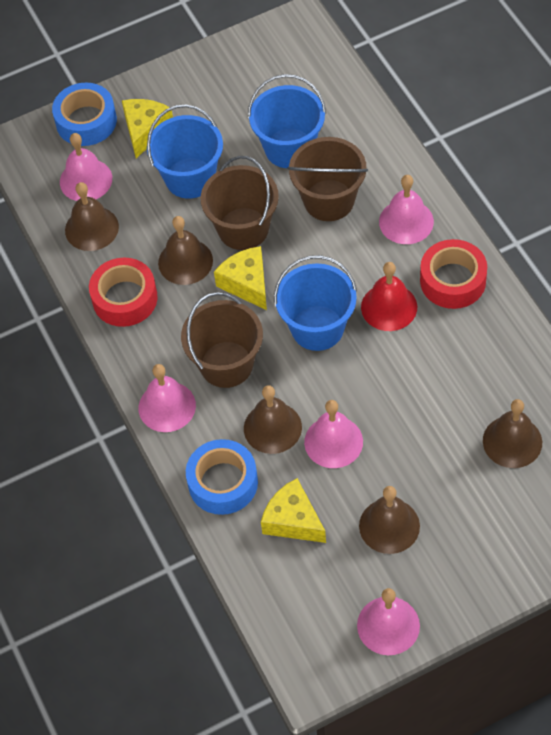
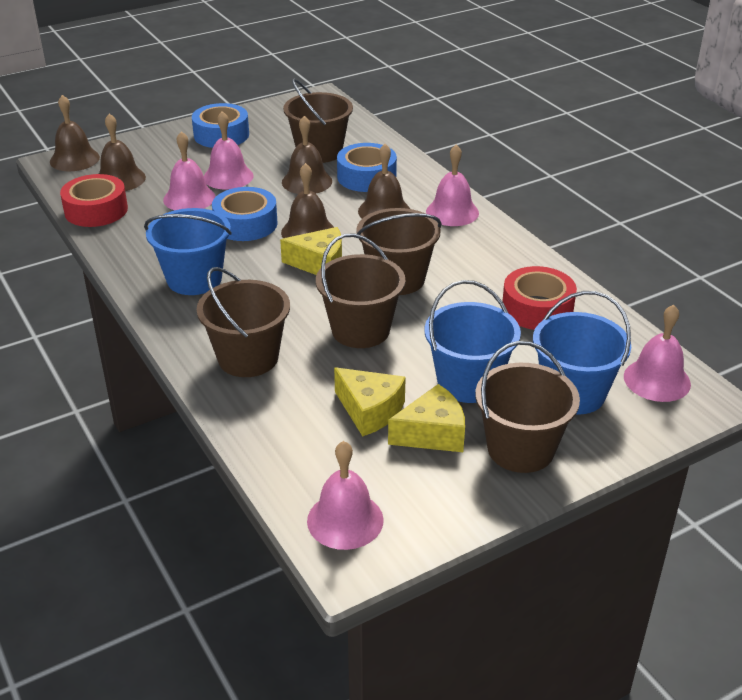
blue tape: 2 -> 3
brown bucket: 3 -> 5
red bell: 1 -> 0

